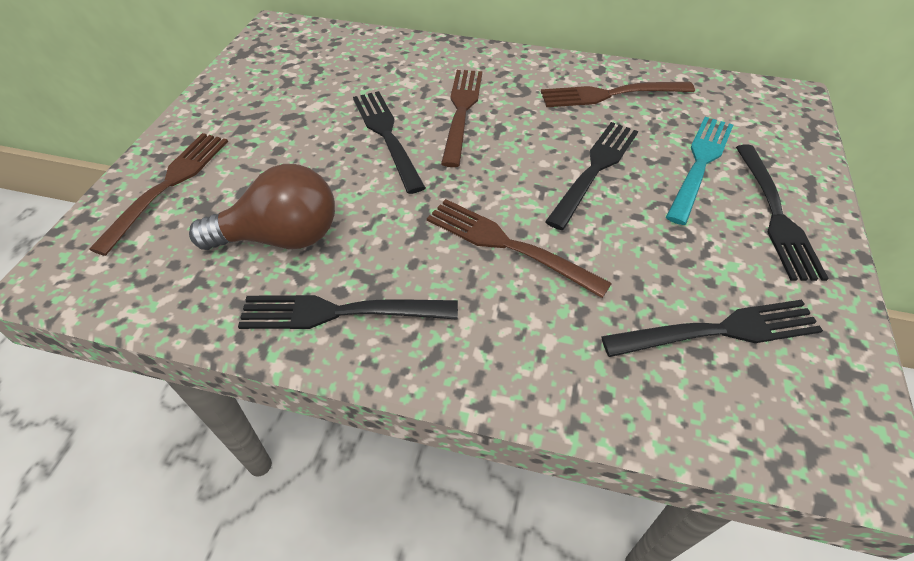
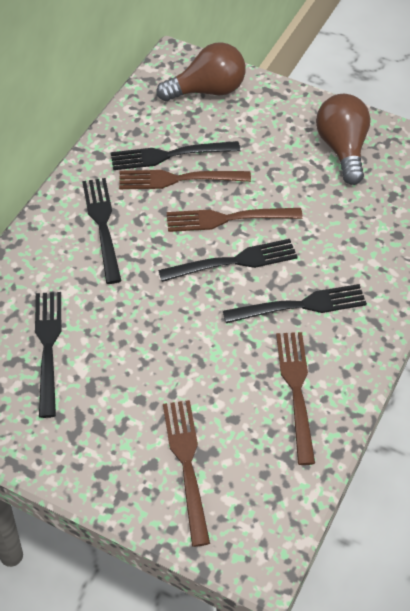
brown light bulb: 1 -> 2
turquoise fork: 1 -> 0

